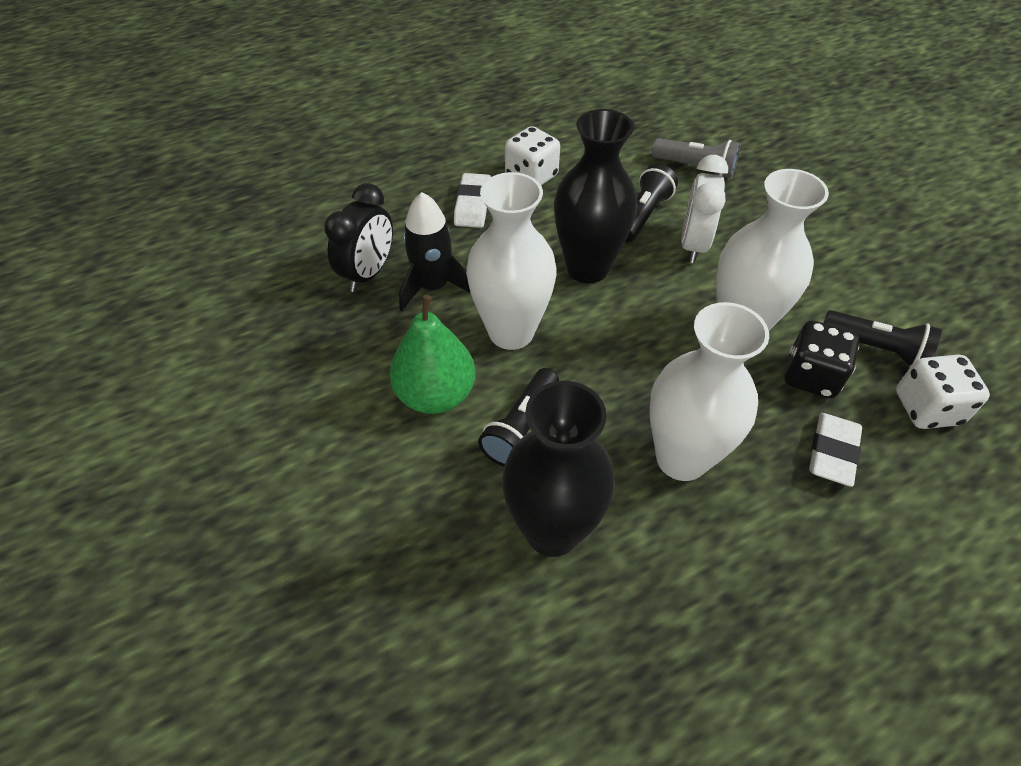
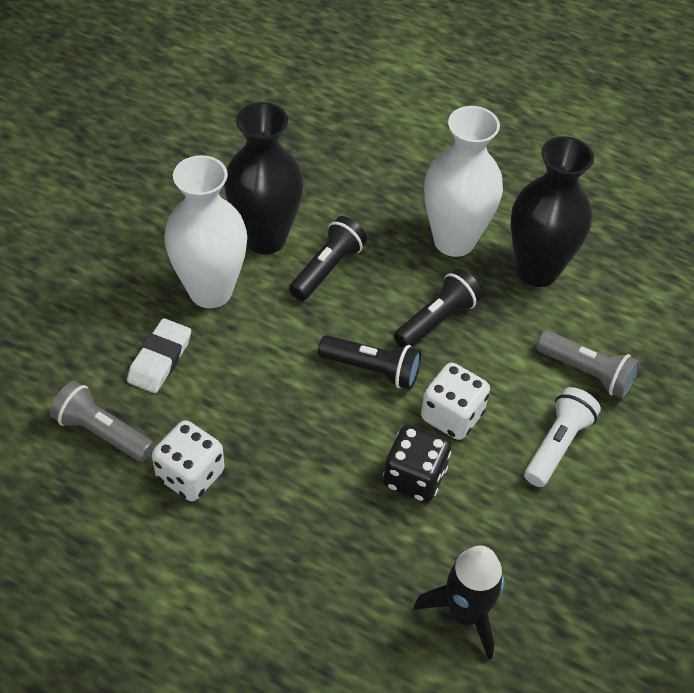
black clock: 1 -> 0
green pear: 1 -> 0
grey flashlight: 1 -> 2
white clock: 1 -> 0
white eraser: 2 -> 1
white flashlight: 0 -> 1
white vase: 3 -> 2

